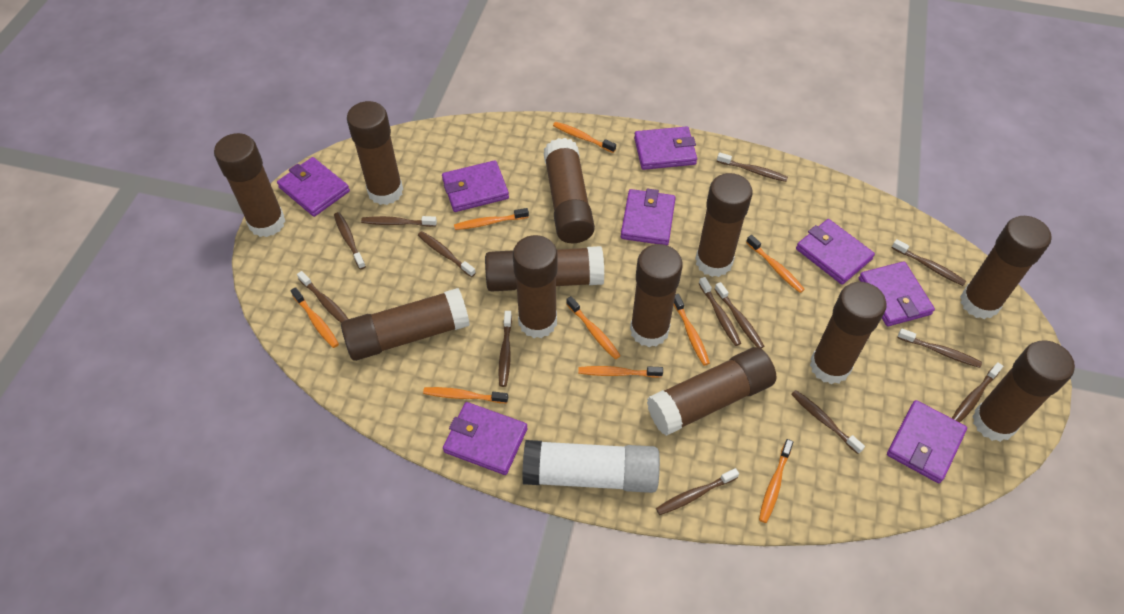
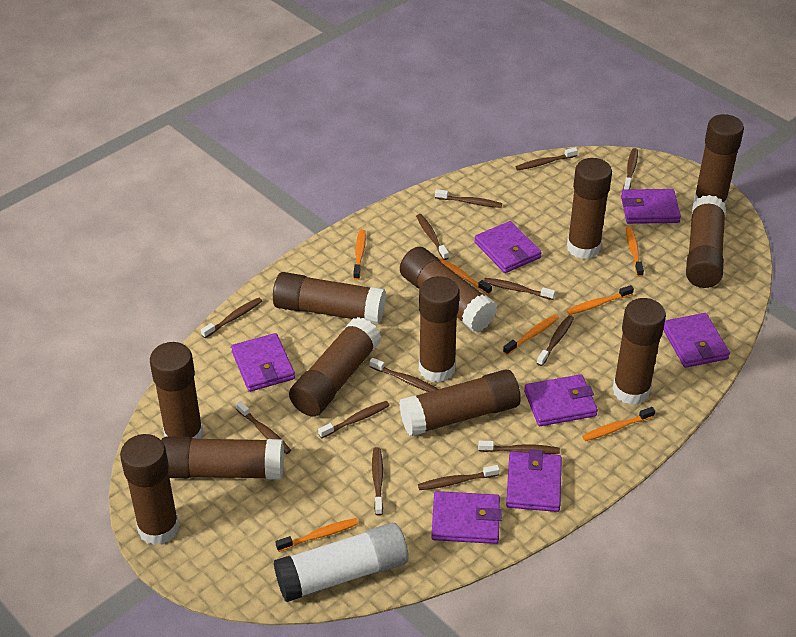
orange toothbrush: 9 -> 7
purple wallet: 8 -> 7

